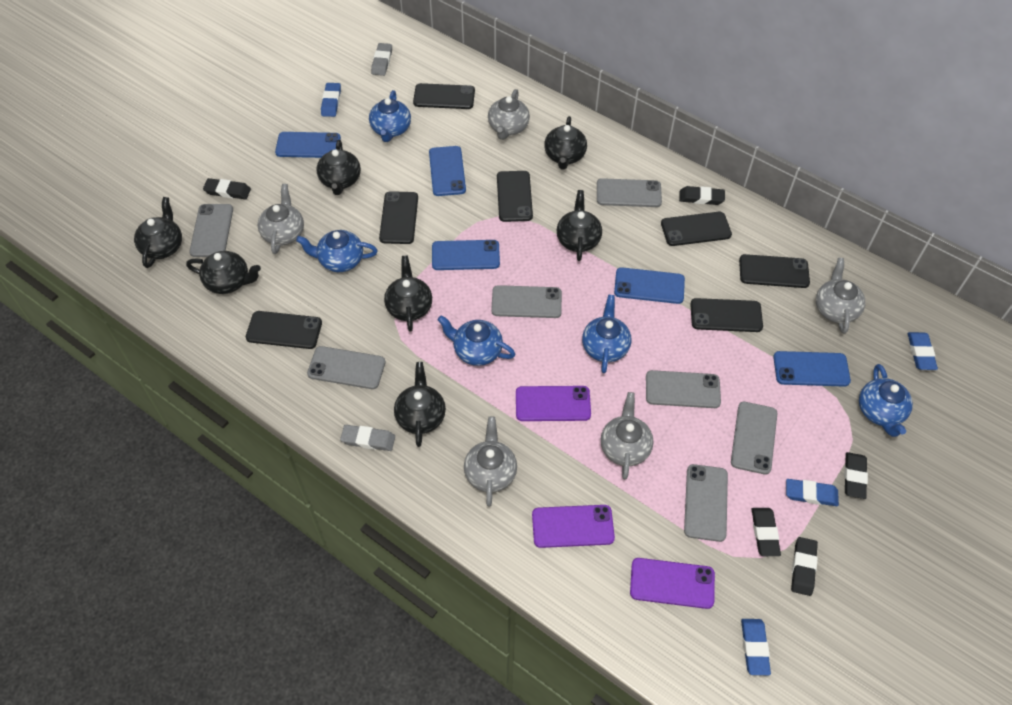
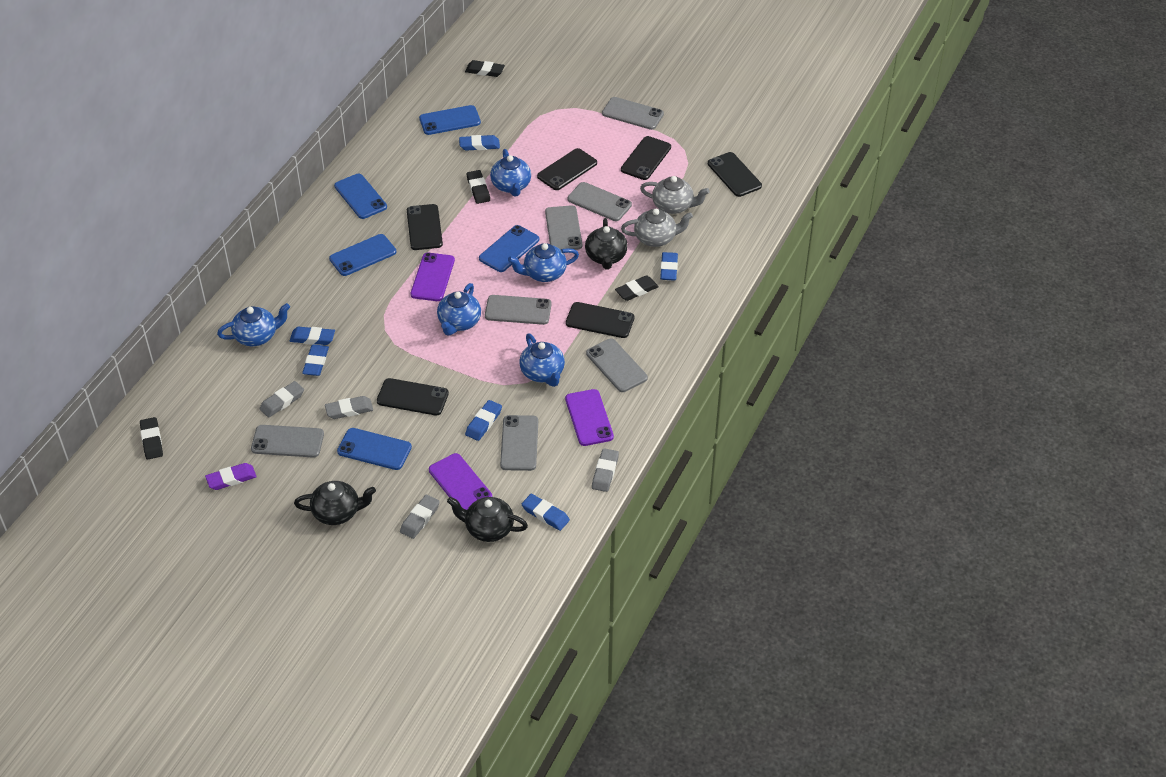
black eraser: 5 -> 4
black phone: 7 -> 6
black teapot: 7 -> 3
blue eraser: 4 -> 6
grey eraser: 2 -> 4
grey teapot: 5 -> 2
purple eraser: 0 -> 1

